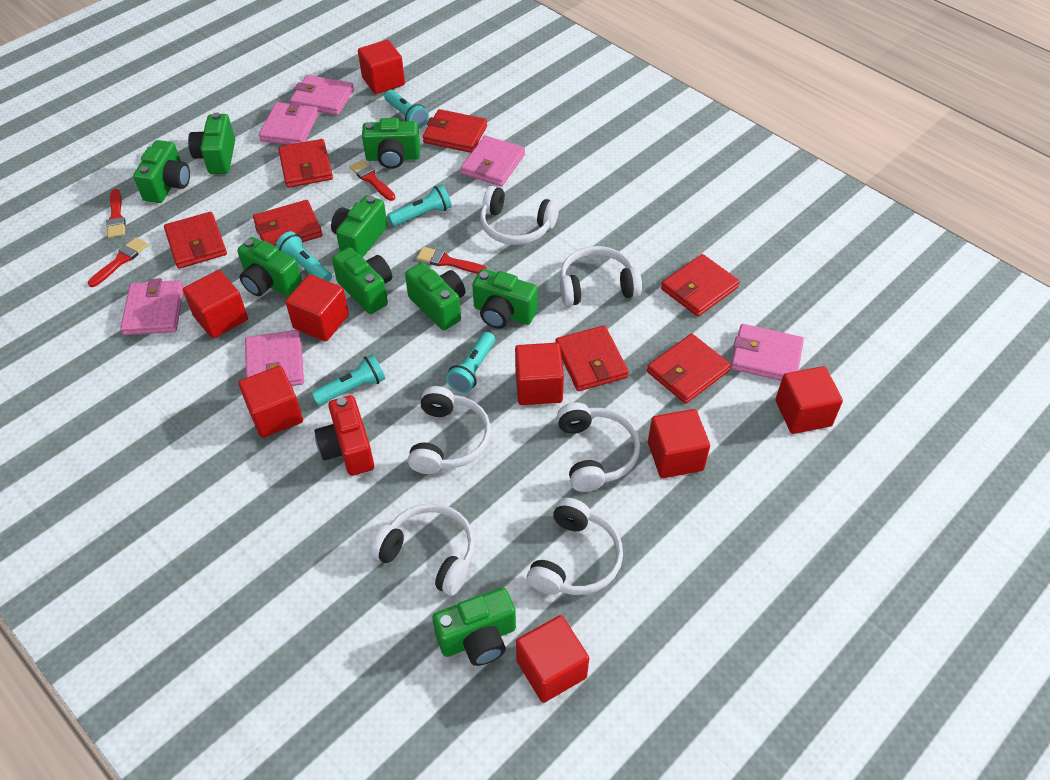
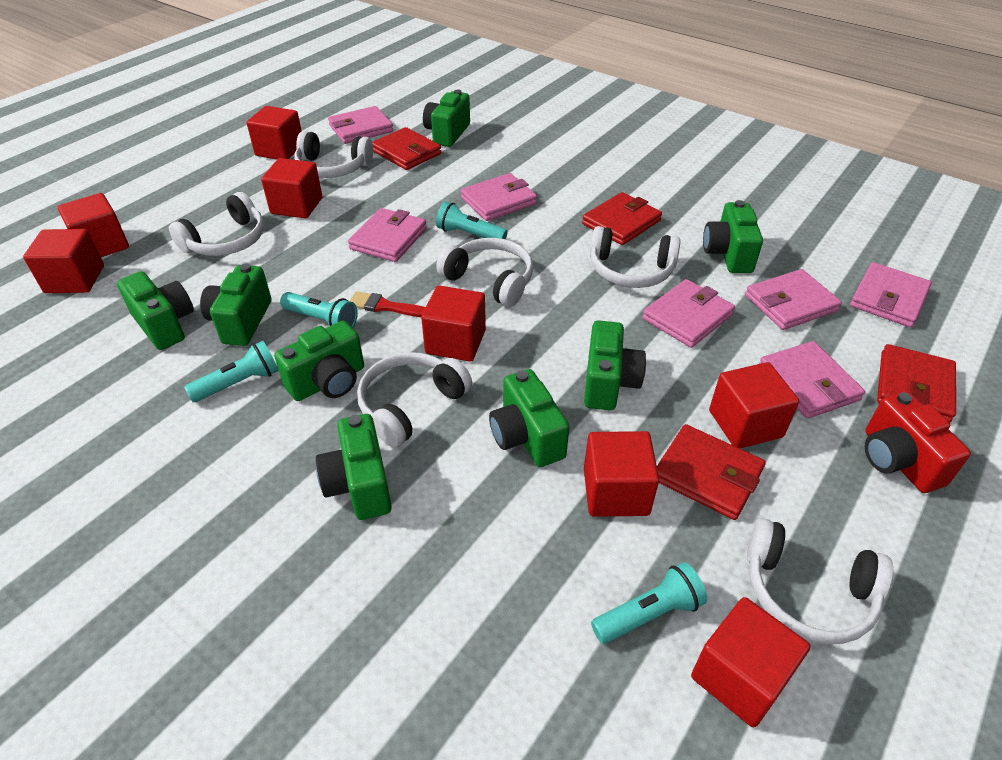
green camera: 9 -> 8
pink wallet: 6 -> 7
red brush: 4 -> 1
red wallet: 7 -> 4
turquoise flashlight: 5 -> 4

